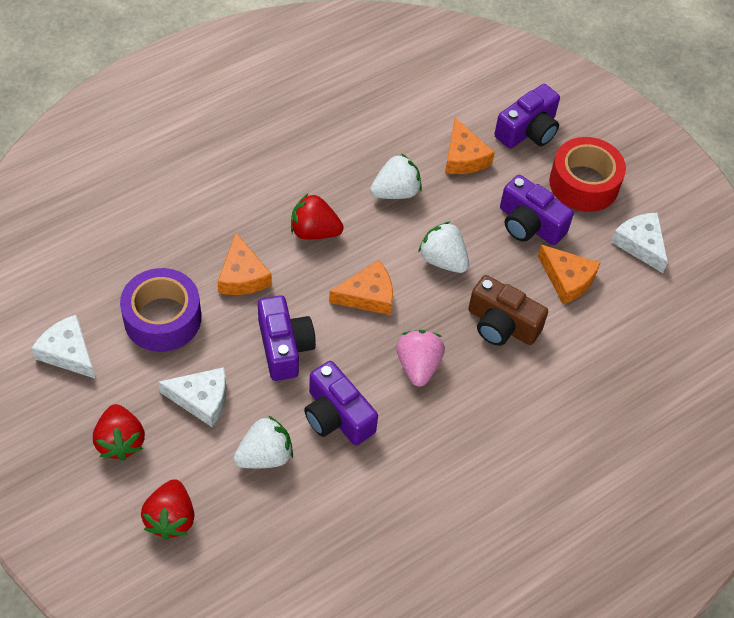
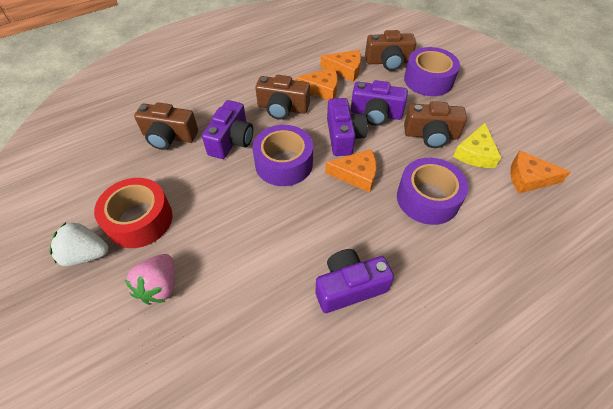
brown camera: 1 -> 4
purple tape: 1 -> 3
red strawberry: 3 -> 0
white cheese: 3 -> 0
white strawberry: 3 -> 1
yellow cheese: 0 -> 1

